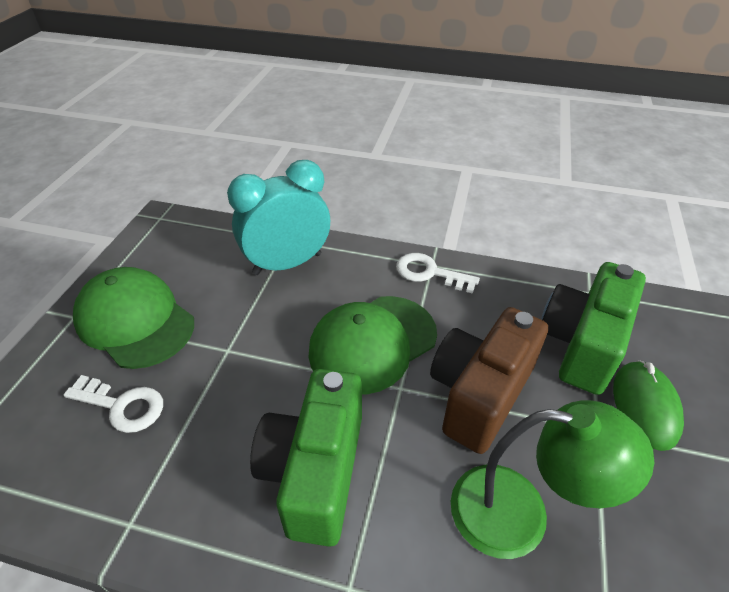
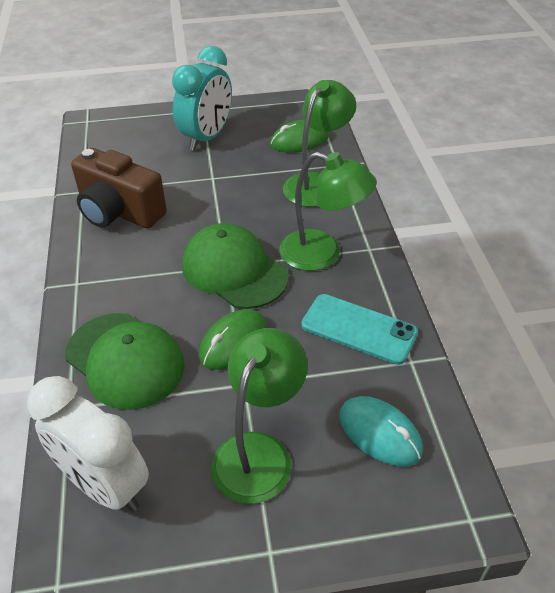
green camera: 2 -> 0
green lamp: 1 -> 3
green mouse: 1 -> 2
turquoise mouse: 0 -> 1
turquoise phone: 0 -> 1
white clock: 0 -> 1
white key: 2 -> 0

